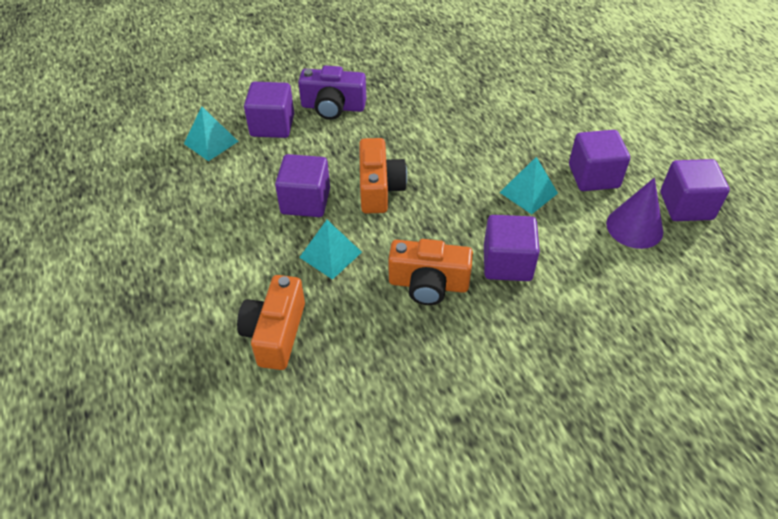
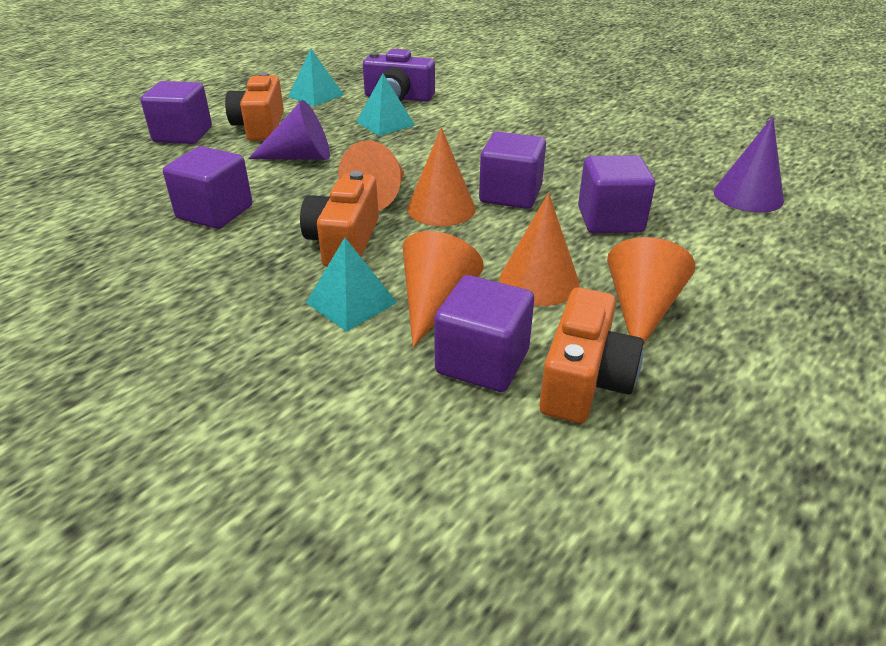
orange cone: 0 -> 5
purple cone: 1 -> 2

